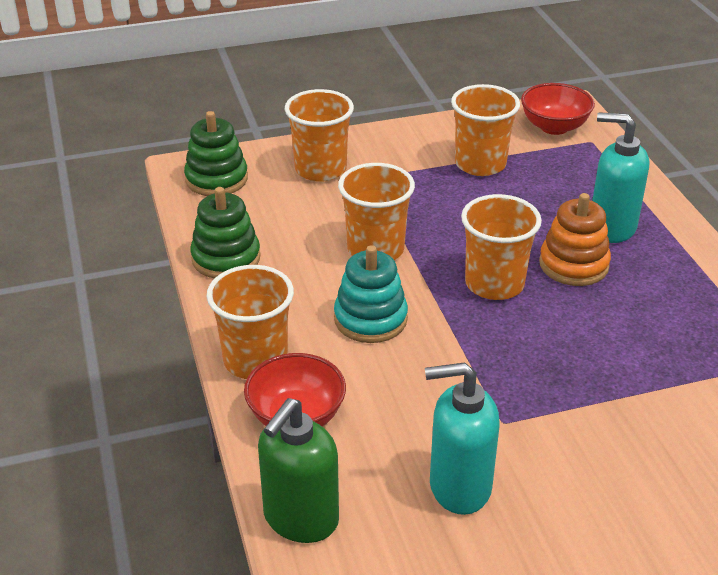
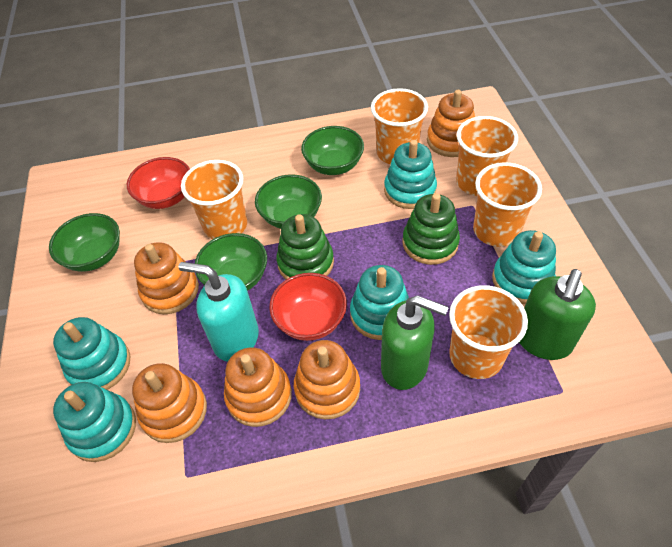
green bowl: 0 -> 4
green soap dispenser: 1 -> 2
orange stacking toy: 1 -> 5
turquoise soap dispenser: 2 -> 1
turquoise stacking toy: 1 -> 5

